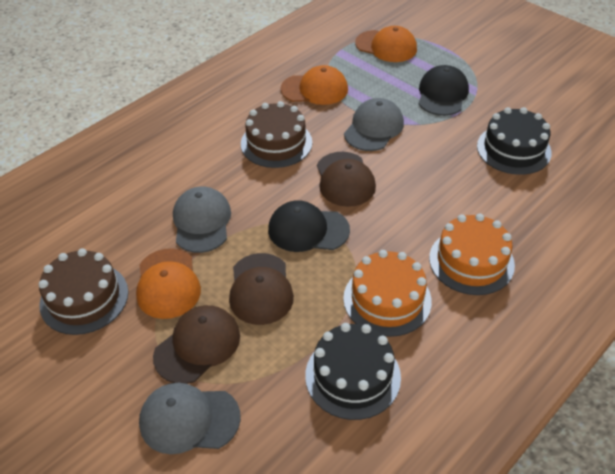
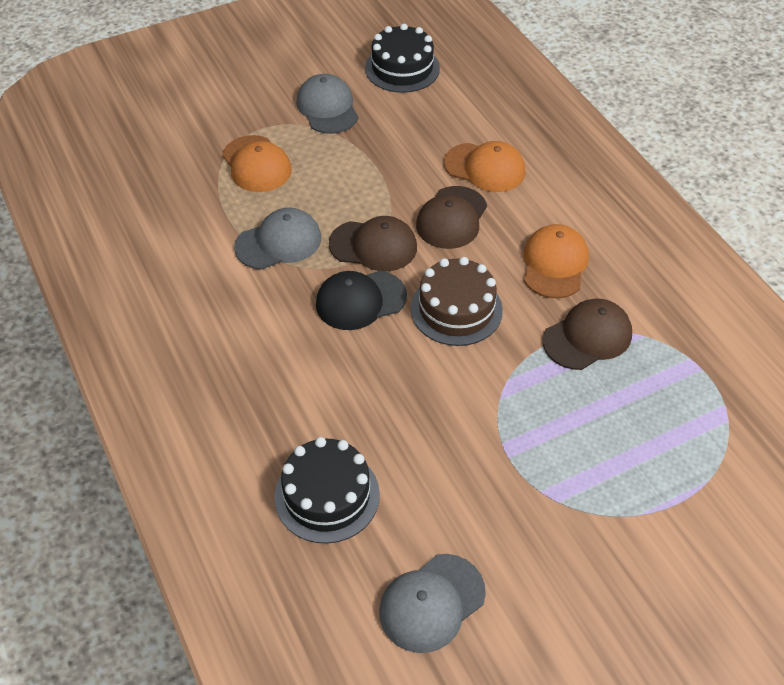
black cap: 2 -> 1
brown cake: 2 -> 1
orange cake: 2 -> 0

